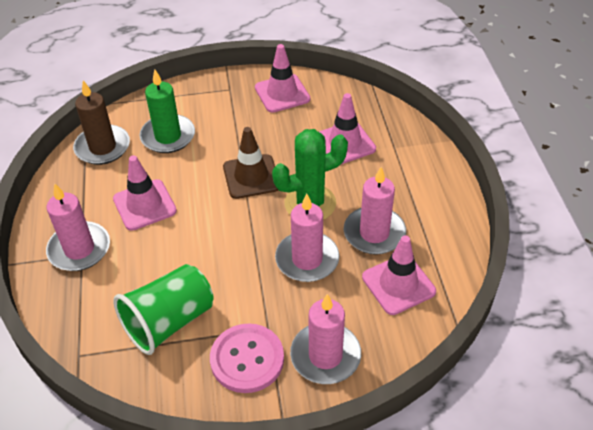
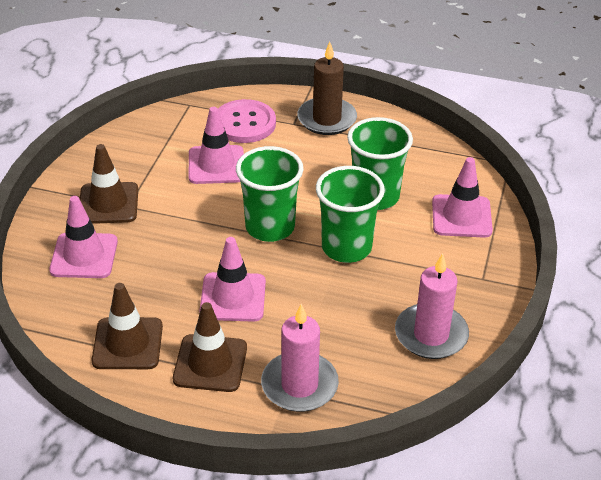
brown traffic cone: 1 -> 3
green cactus: 1 -> 0
green candle: 1 -> 0
green cup: 1 -> 3
pink candle: 4 -> 2

